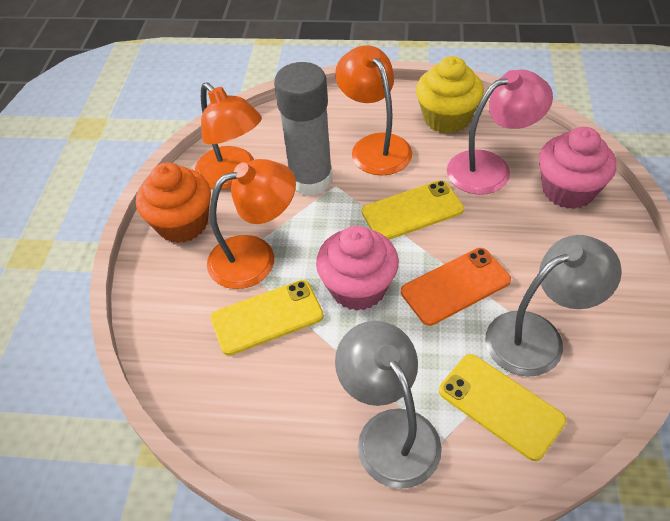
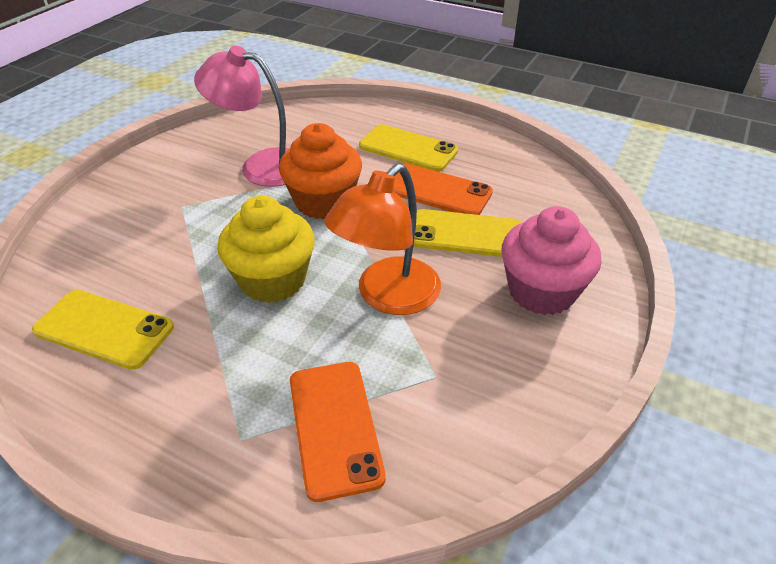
grey glue stick: 1 -> 0
grey lamp: 2 -> 0
orange lamp: 3 -> 1
orange phone: 1 -> 2
pink cupcake: 2 -> 1

